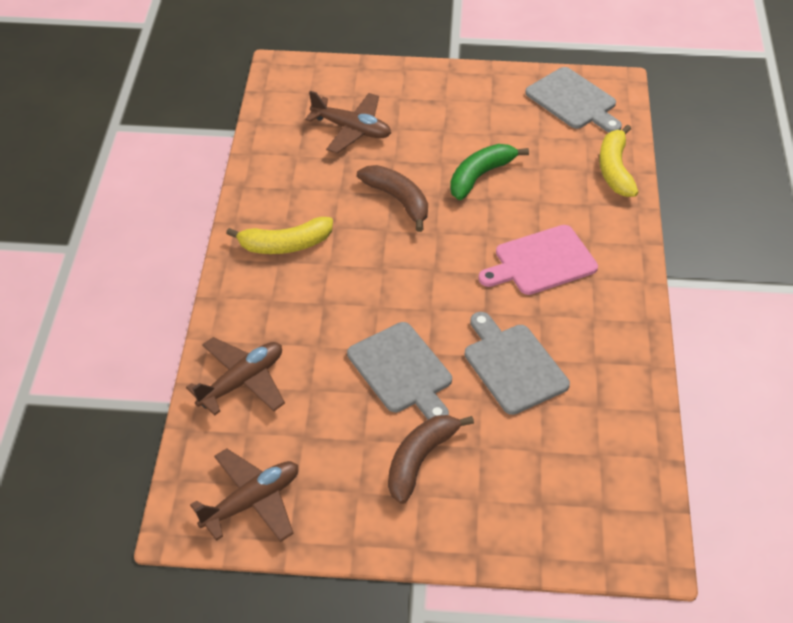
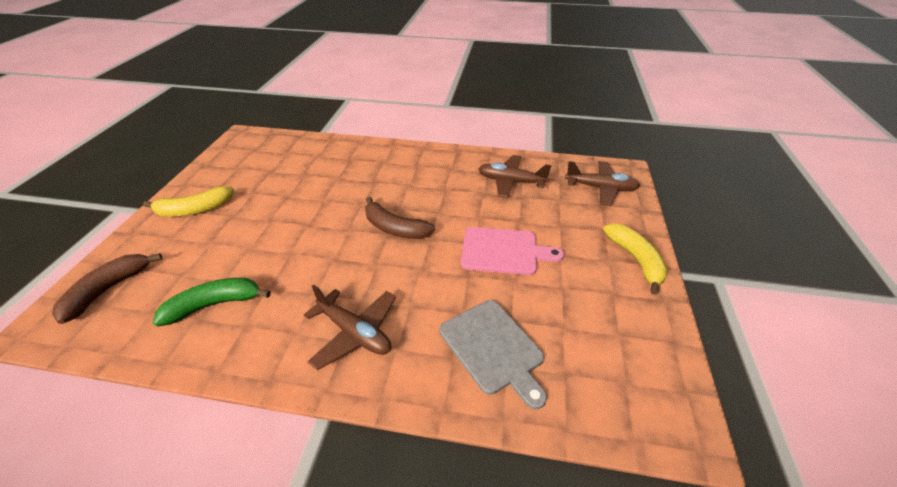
grey cutting board: 3 -> 1

